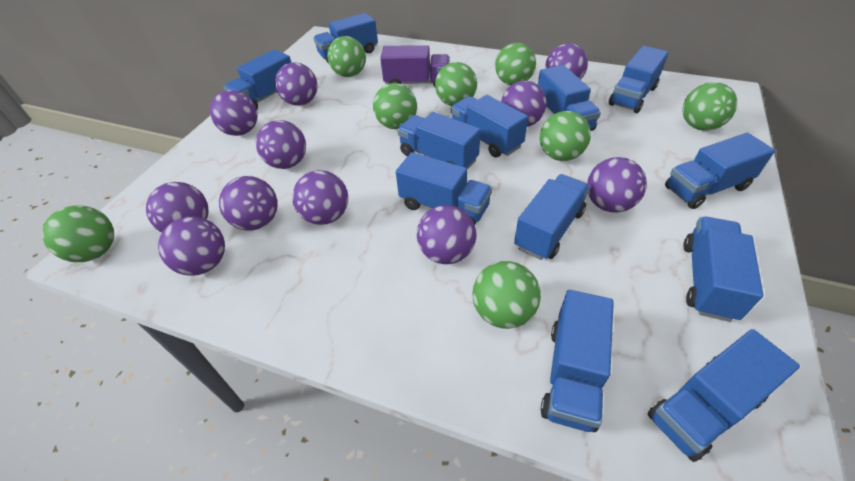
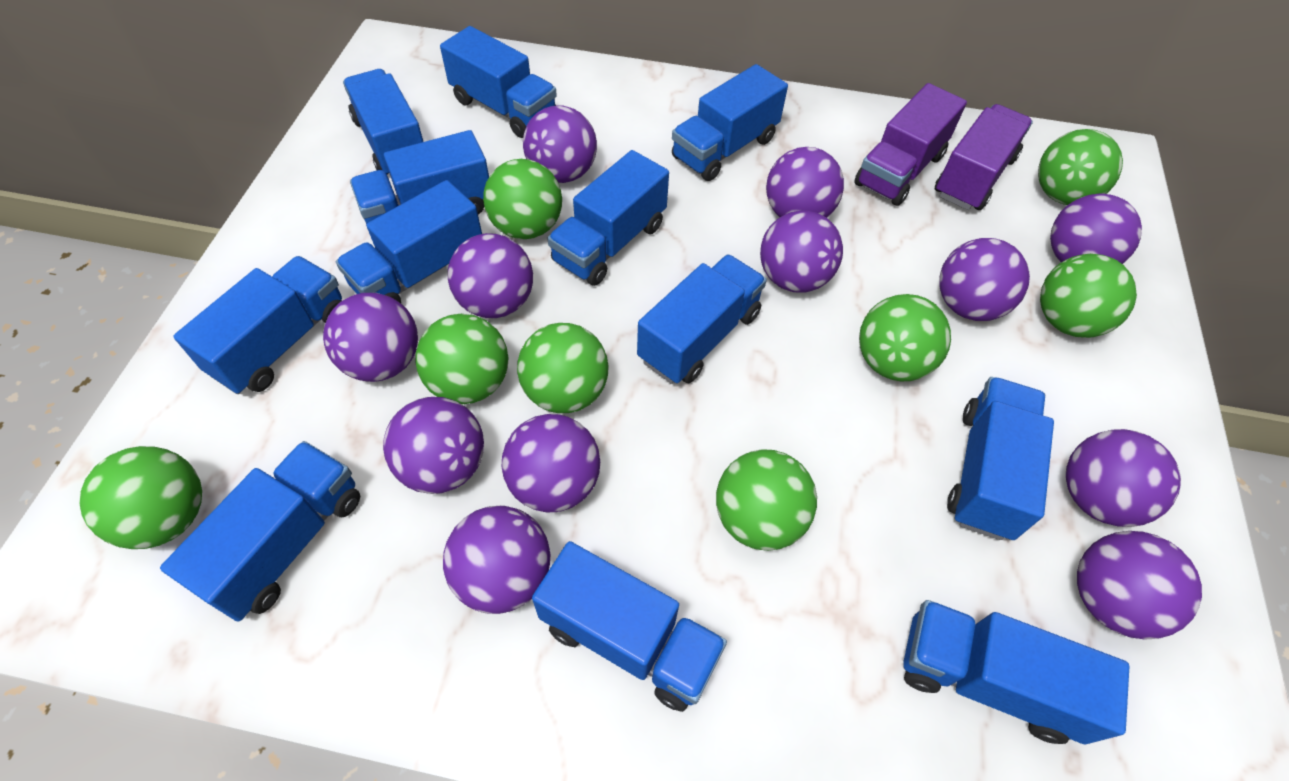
purple ball: 11 -> 12
purple truck: 1 -> 2

